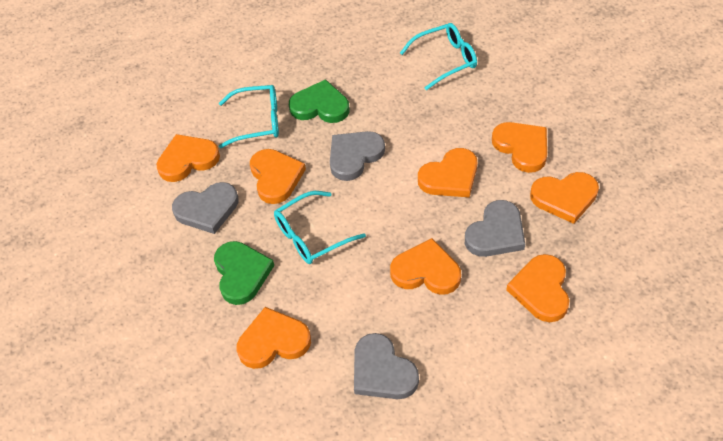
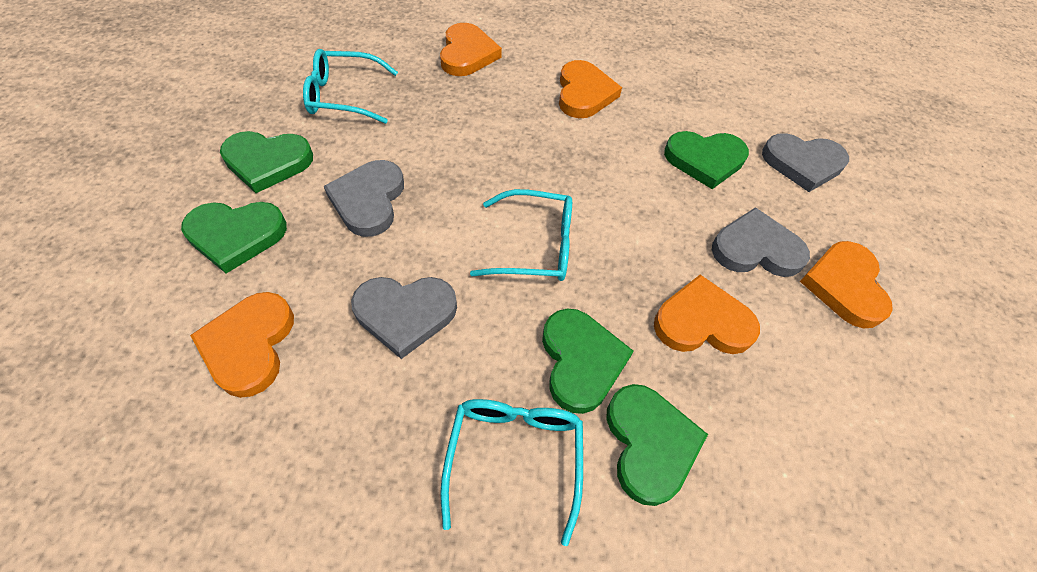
green heart: 2 -> 5
orange heart: 8 -> 5

